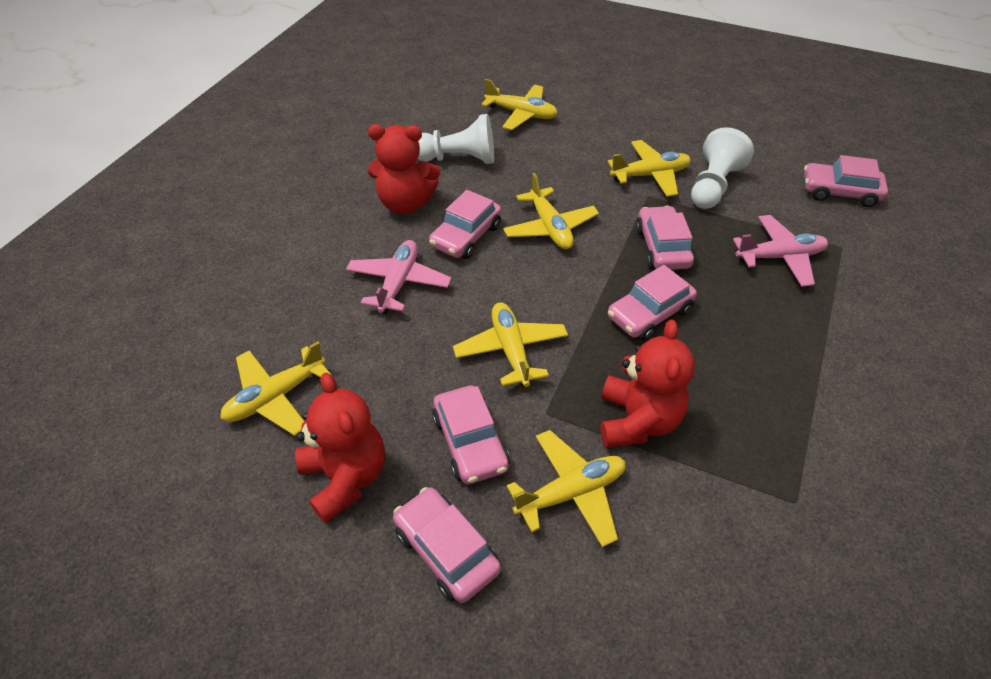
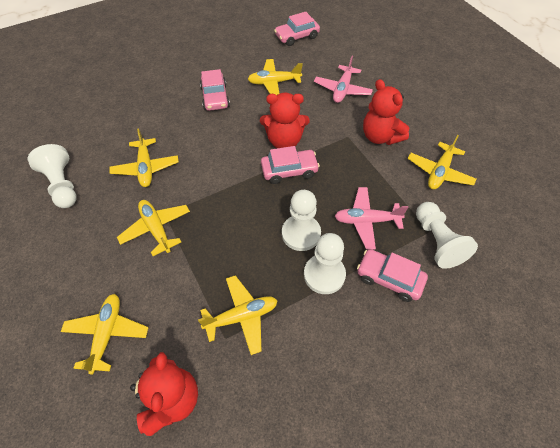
pink car: 6 -> 4
white pawn: 2 -> 4

